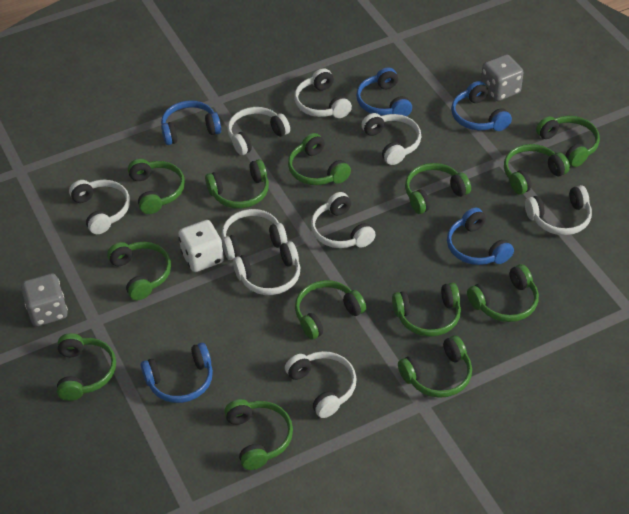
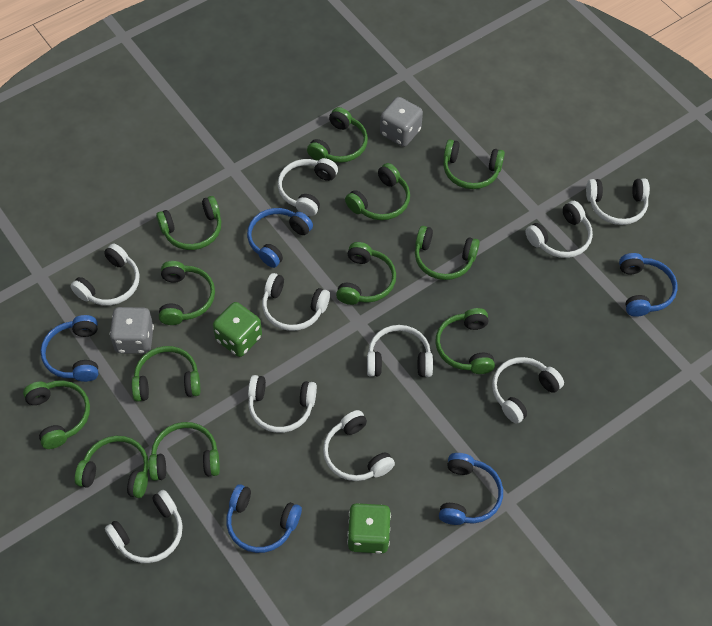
green dice: 0 -> 2
green headphones: 13 -> 12
white dice: 1 -> 0
white headphones: 9 -> 10

